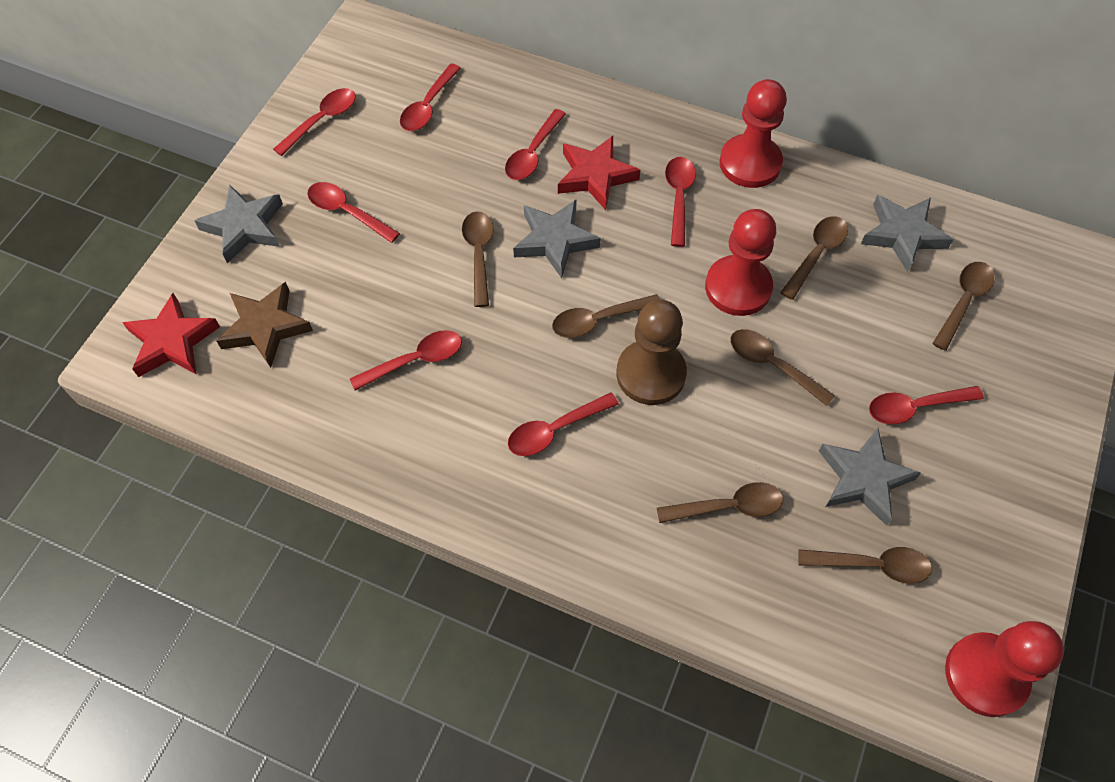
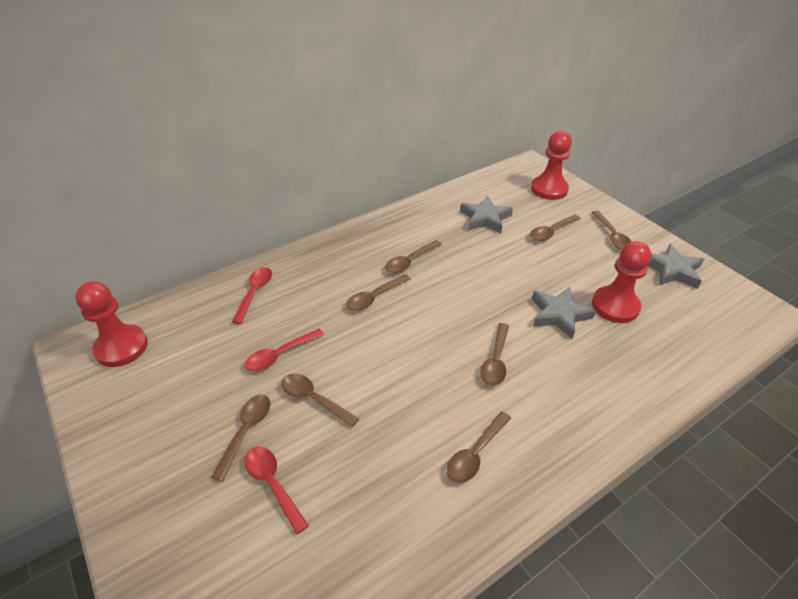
brown pawn: 1 -> 0
brown spoon: 7 -> 8
brown star: 1 -> 0
grey star: 4 -> 3
red spoon: 8 -> 3
red star: 2 -> 0

